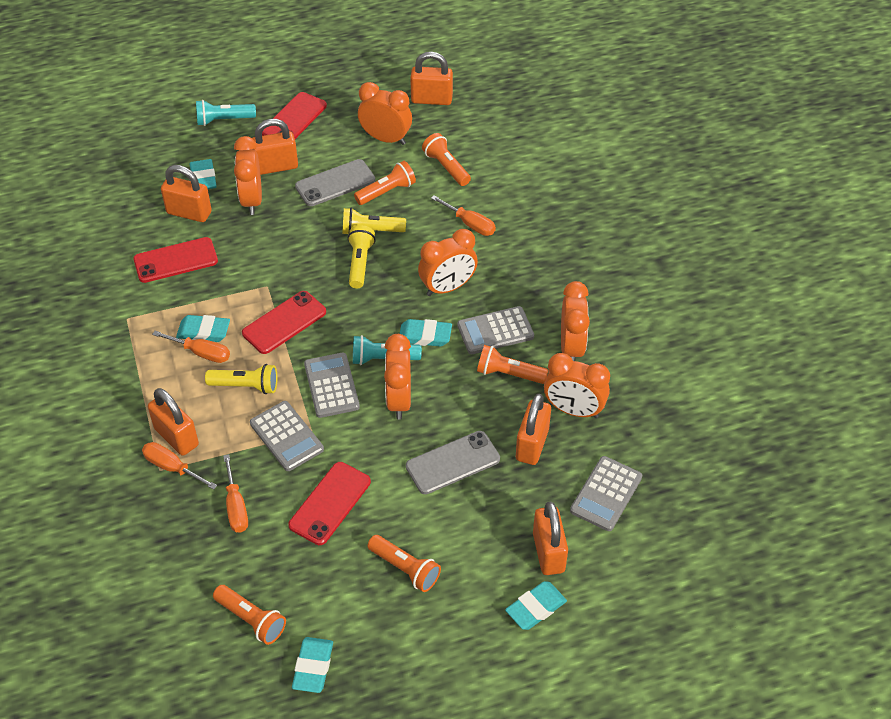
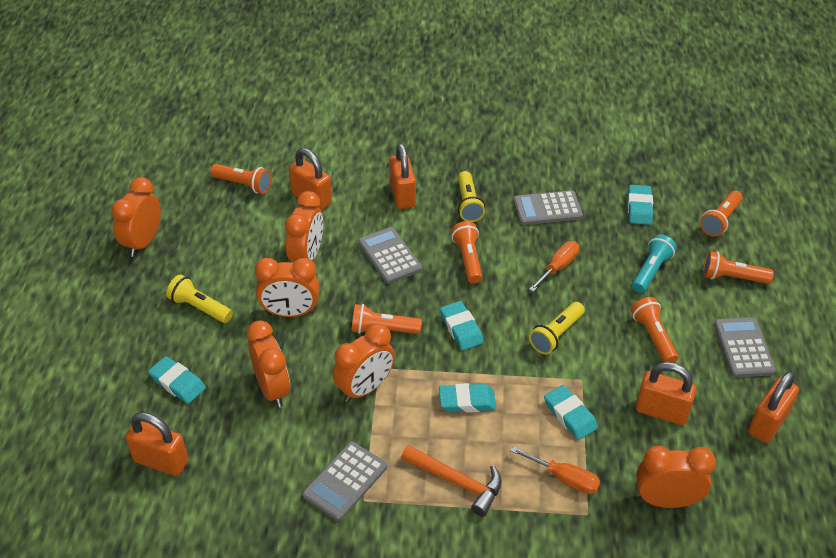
grey phone: 2 -> 0
orange flashlight: 5 -> 6
orange hammer: 0 -> 1
orange padlock: 6 -> 5
orange screwdriver: 4 -> 2
red phone: 4 -> 0
turquoise flashlight: 2 -> 1

